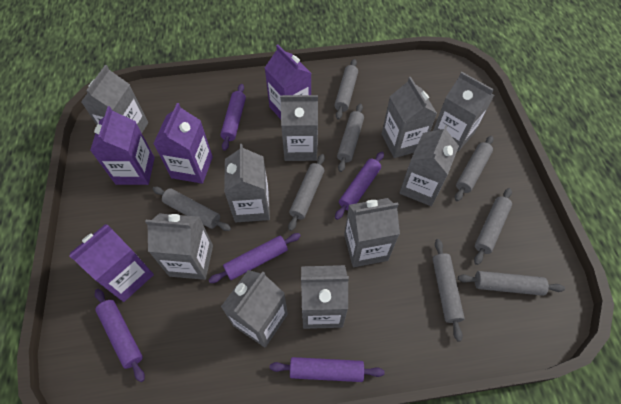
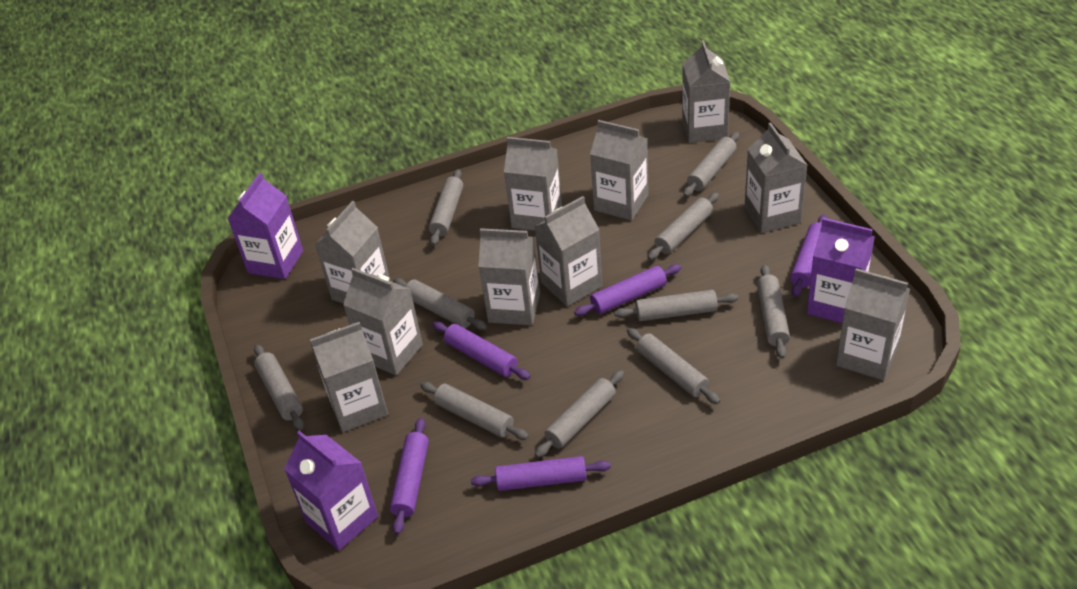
grey rolling pin: 8 -> 10
purple carton: 4 -> 3

